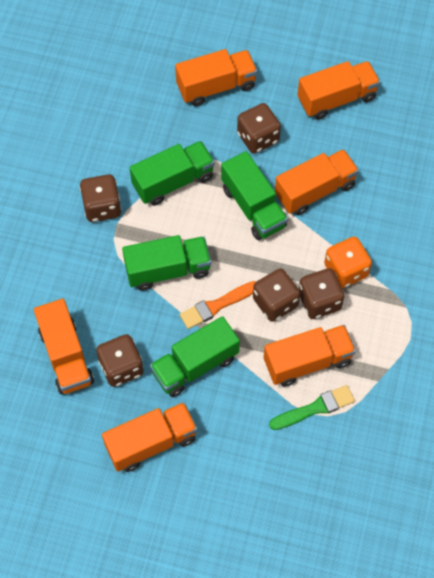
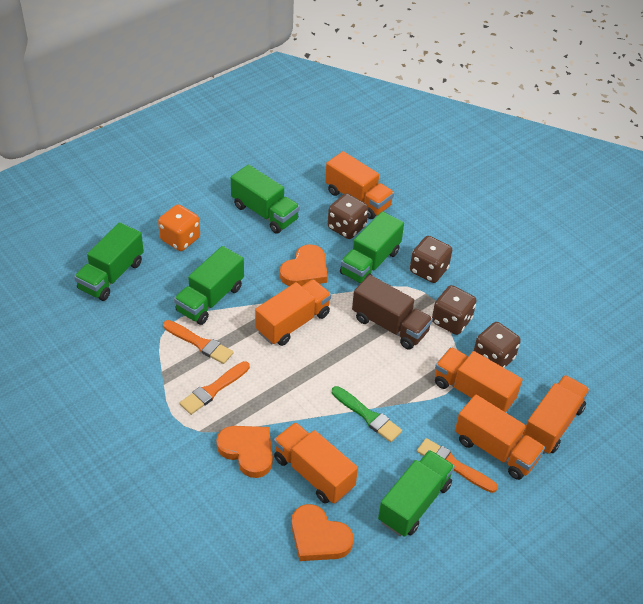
brown dice: 5 -> 4
brown truck: 0 -> 1
green truck: 4 -> 5
orange brush: 1 -> 3
orange heart: 0 -> 3

